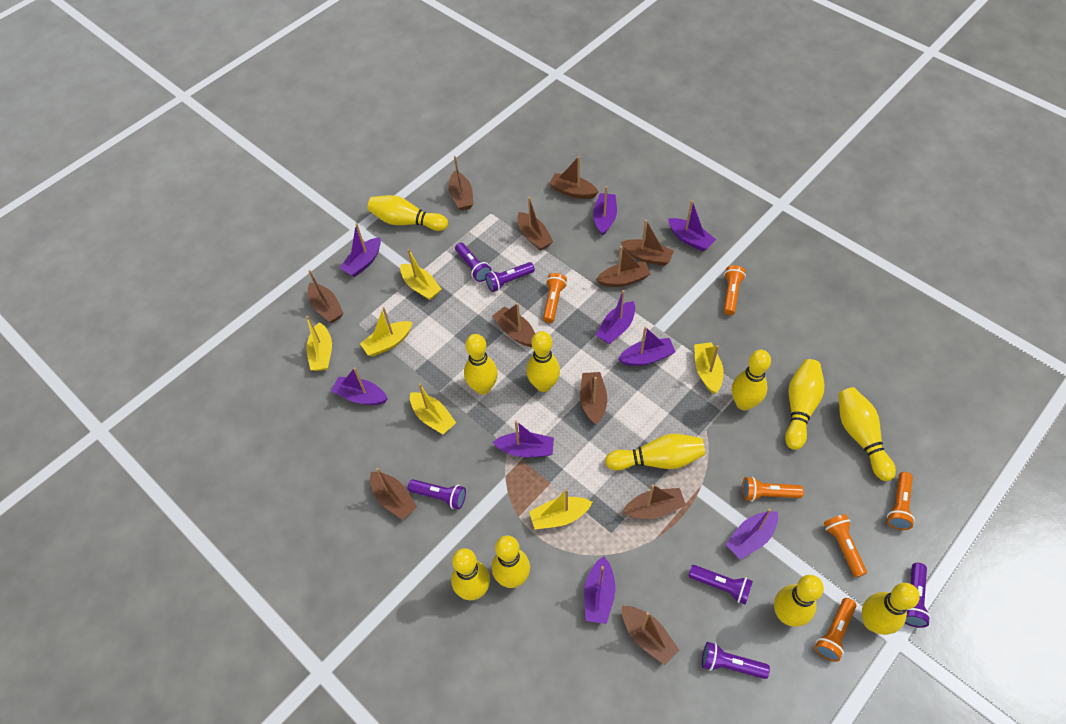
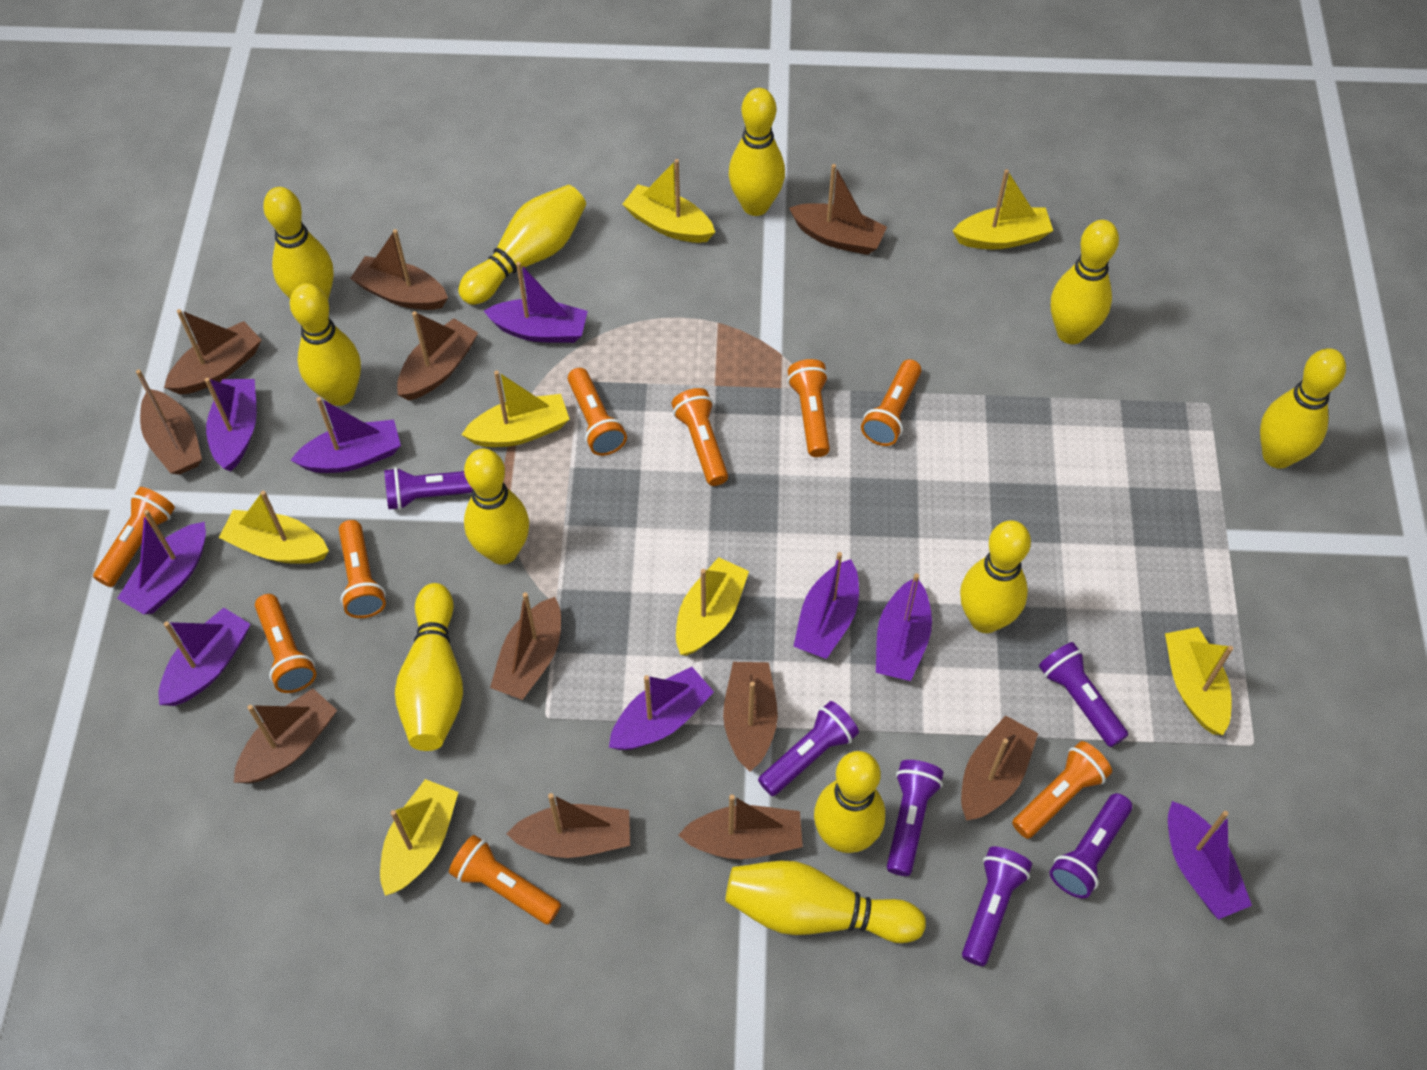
orange flashlight: 6 -> 9
yellow boat: 6 -> 7

